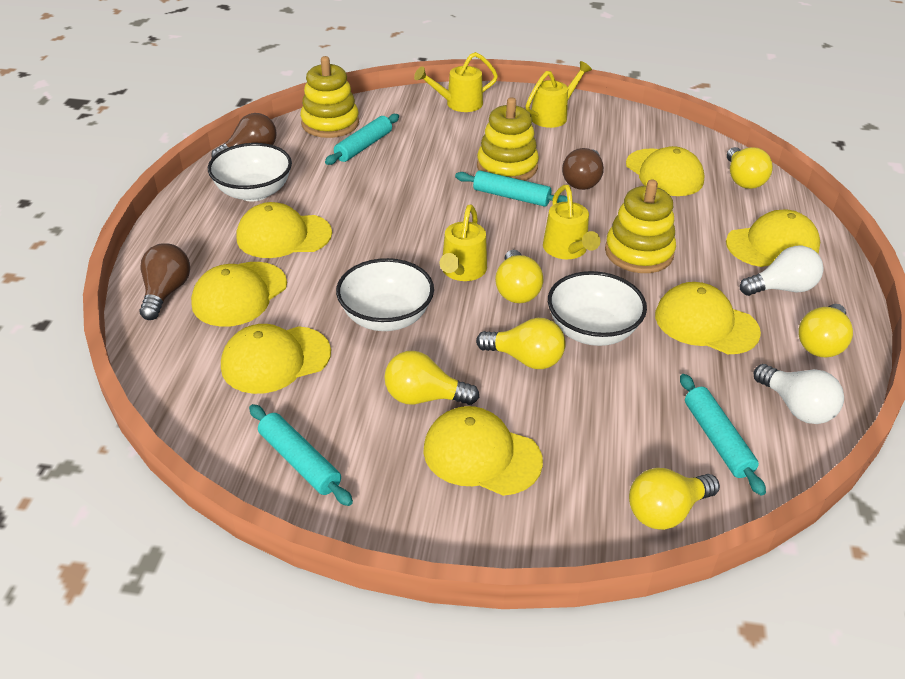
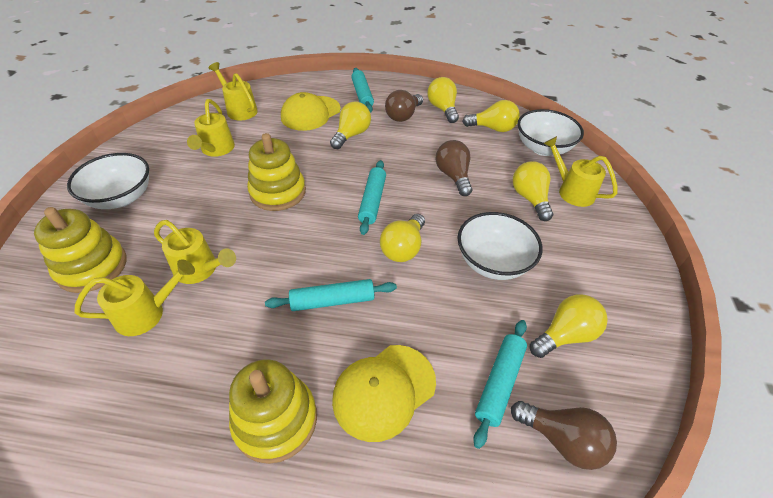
white light bulb: 2 -> 0
yellow cap: 7 -> 2
yellow watering can: 4 -> 5

